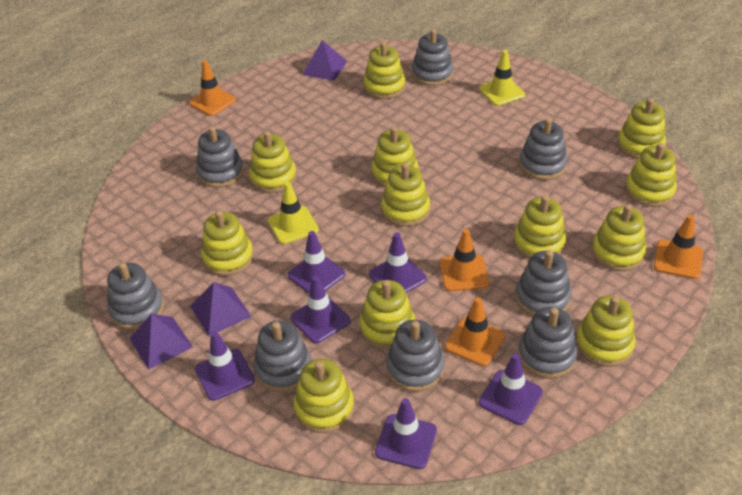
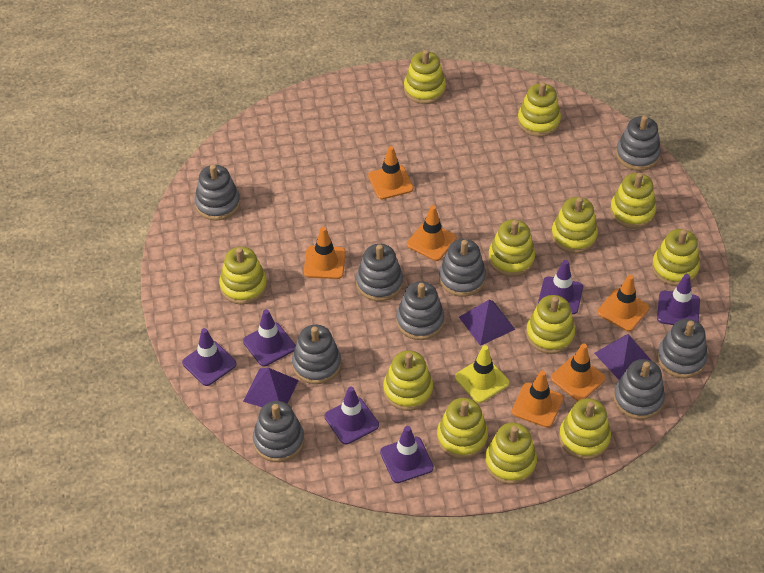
grey stacking toy: 8 -> 9
orange traffic cone: 4 -> 6
yellow traffic cone: 2 -> 1

